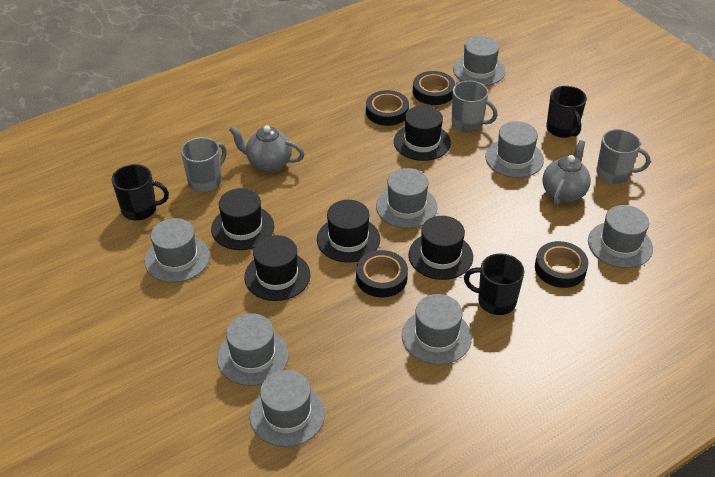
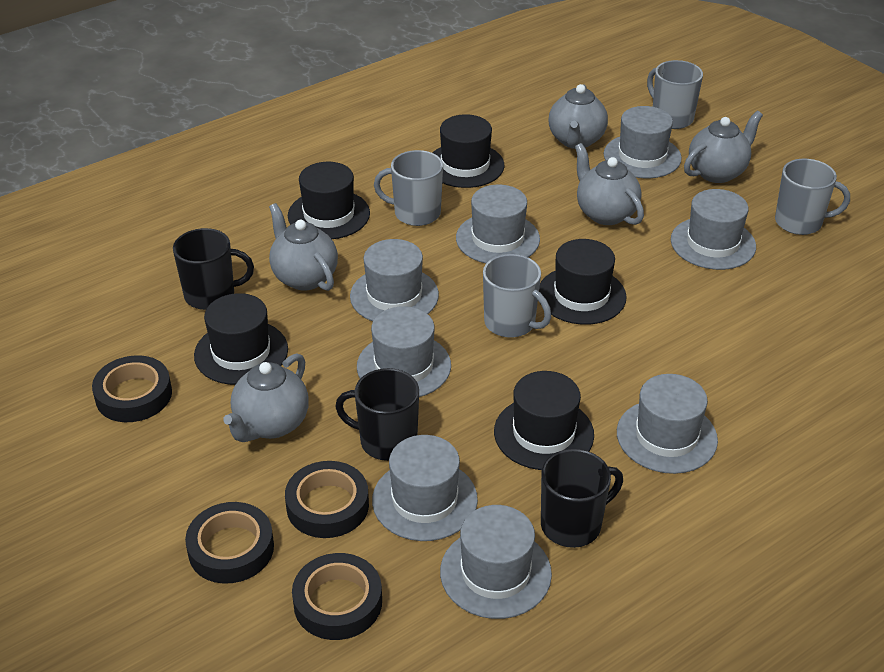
grey mug: 3 -> 4
grey teapot: 2 -> 5

